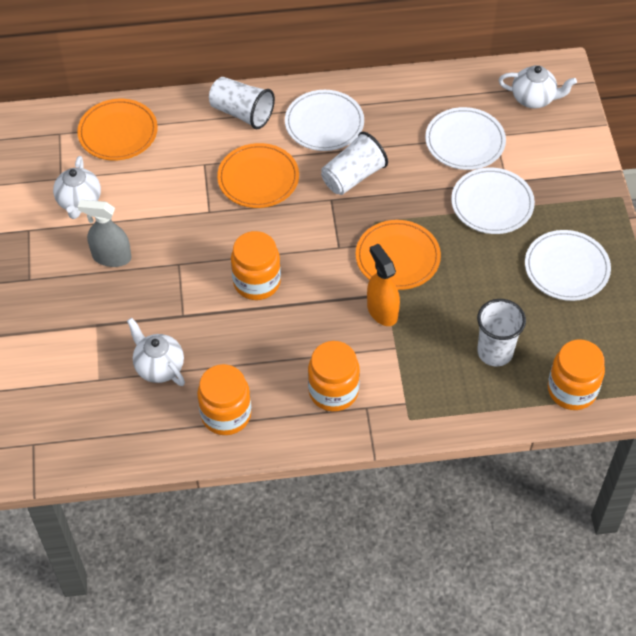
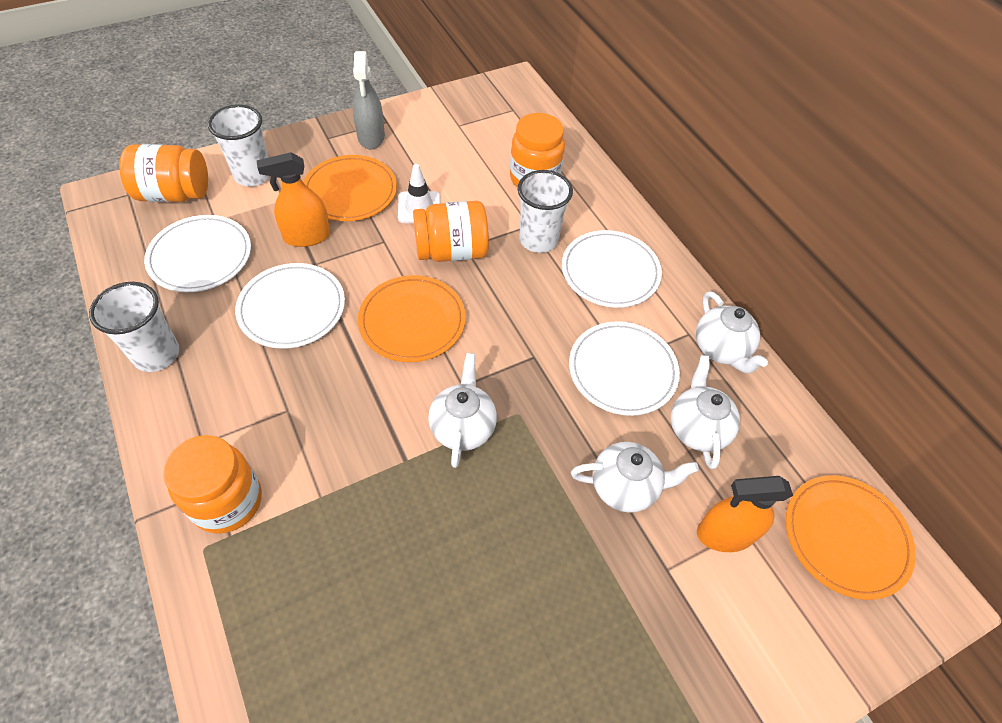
orange spray bottle: 1 -> 2
white teapot: 3 -> 4
white traffic cone: 0 -> 1

